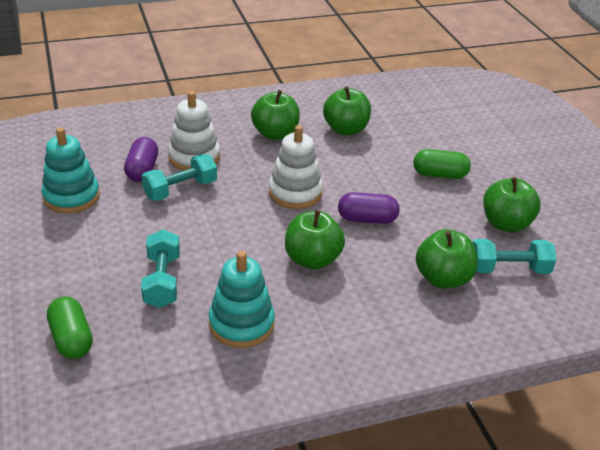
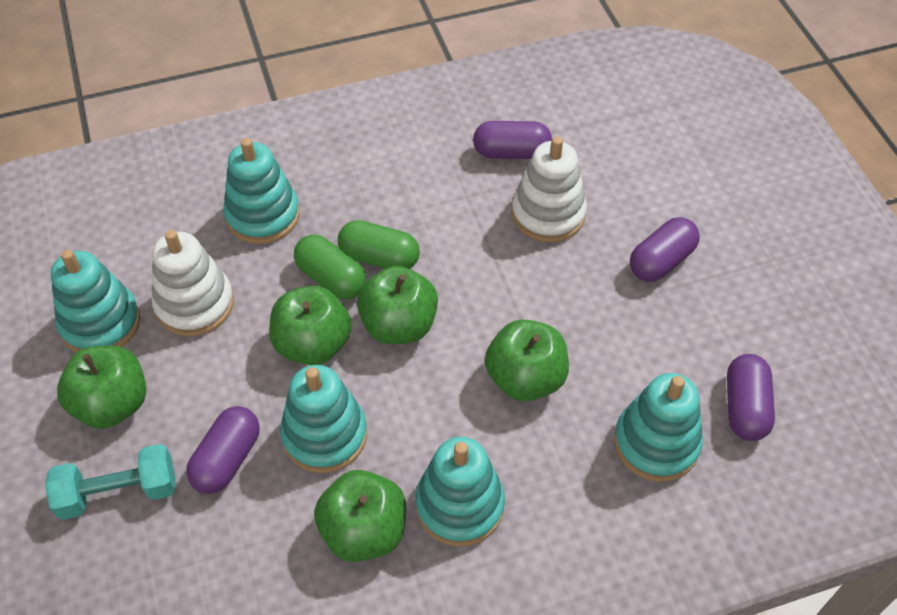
purple capsule: 2 -> 4
turquoise dumbbell: 3 -> 1
turquoise stacking toy: 2 -> 5

